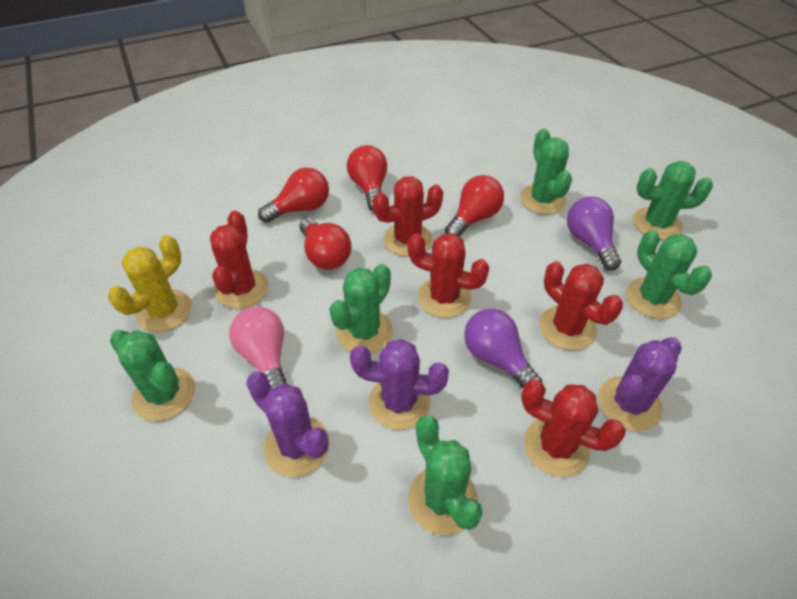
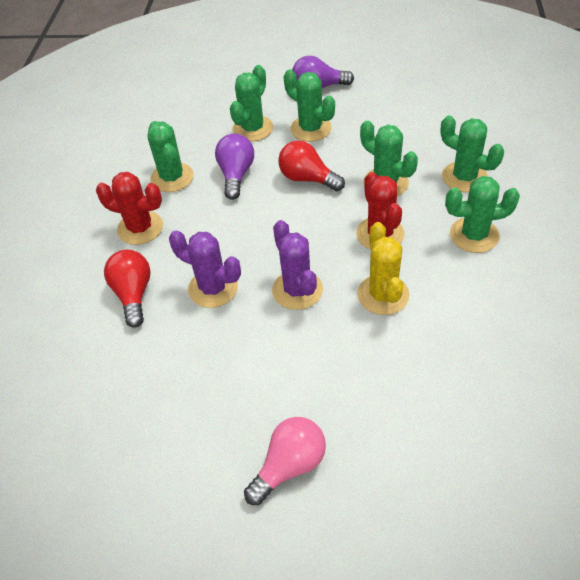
purple cactus: 3 -> 2
red cactus: 5 -> 2
red light bulb: 4 -> 2

